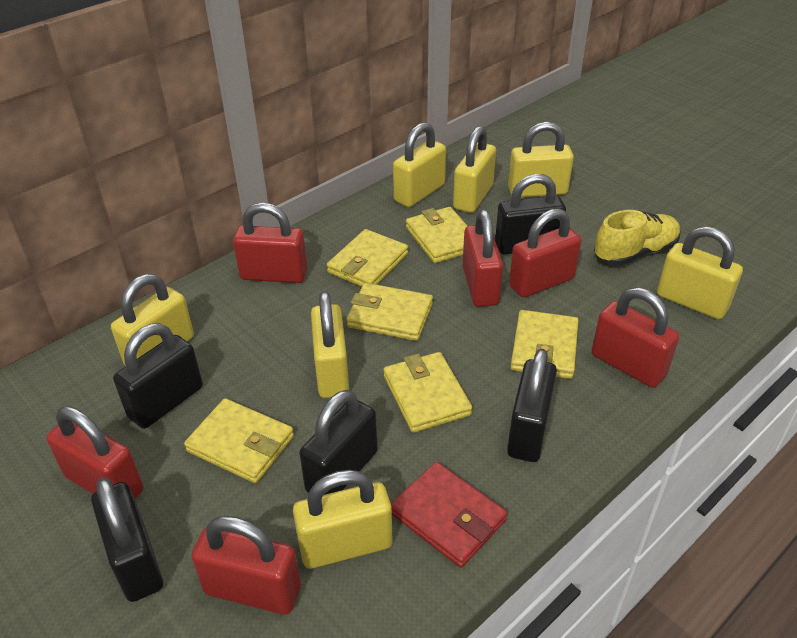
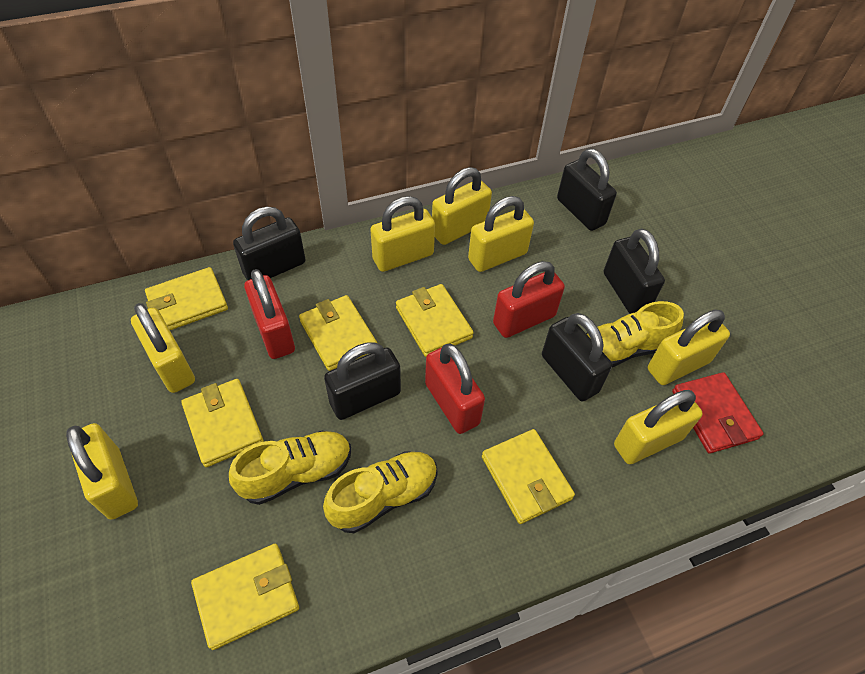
red padlock: 6 -> 3
yellow shoe: 1 -> 3

